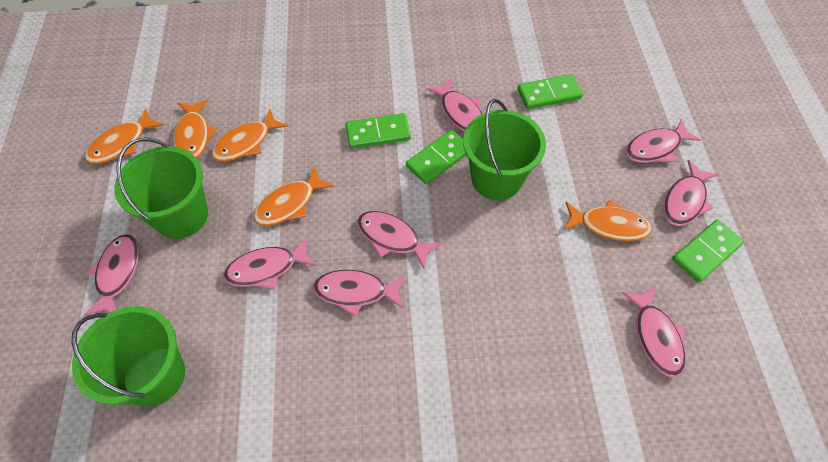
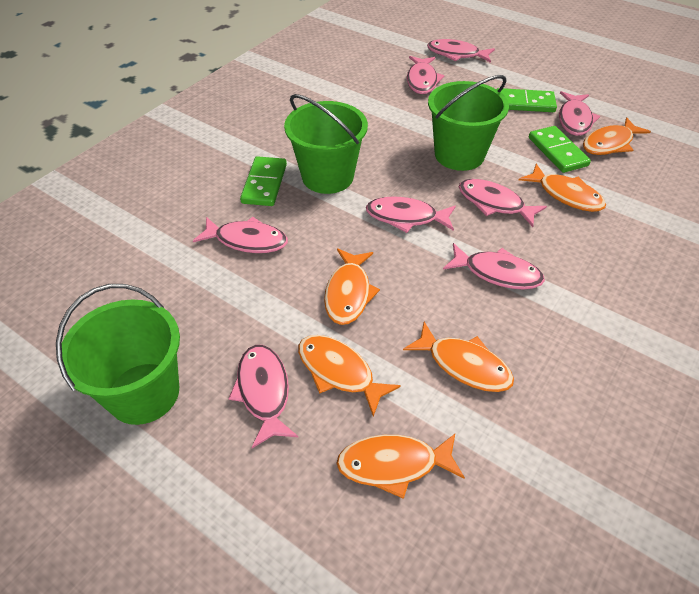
green domino: 4 -> 3
orange fish: 5 -> 6

